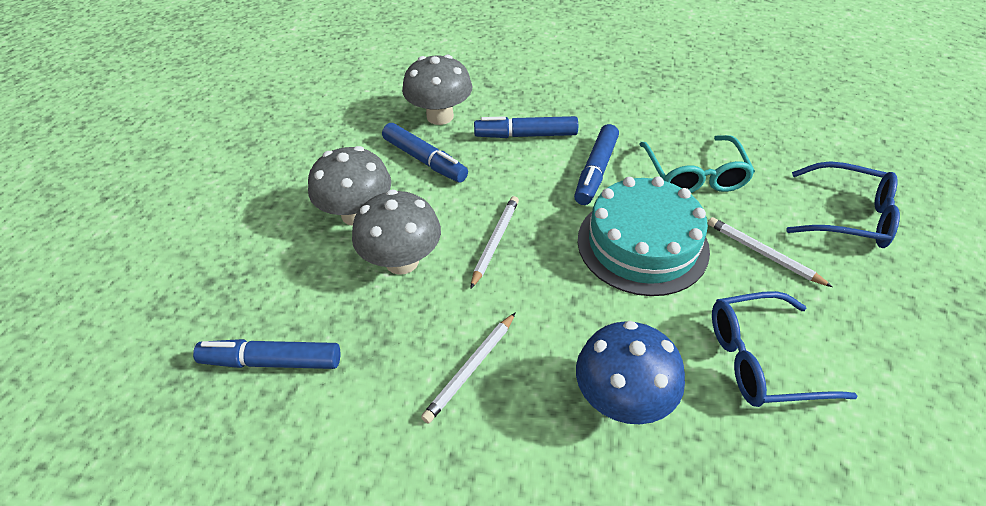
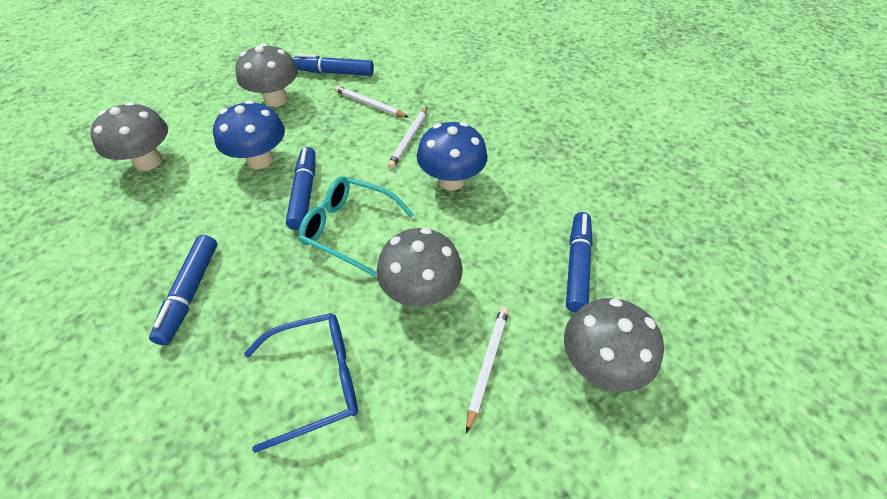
blue glasses: 2 -> 1
blue mushroom: 1 -> 2
grey mushroom: 3 -> 4
turquoise cake: 1 -> 0

